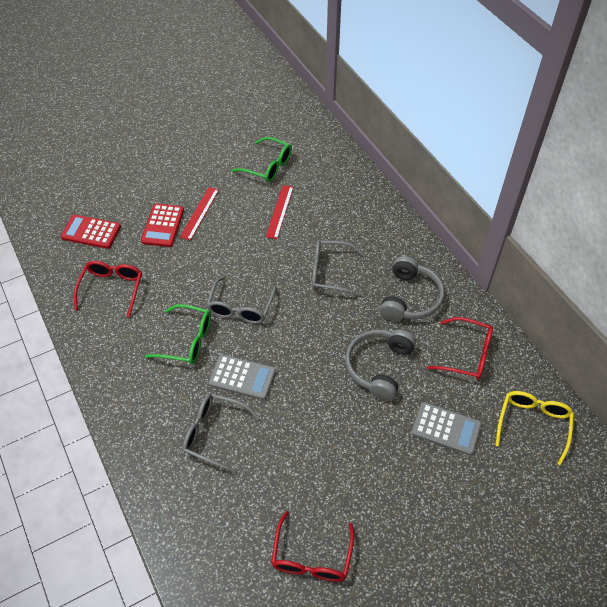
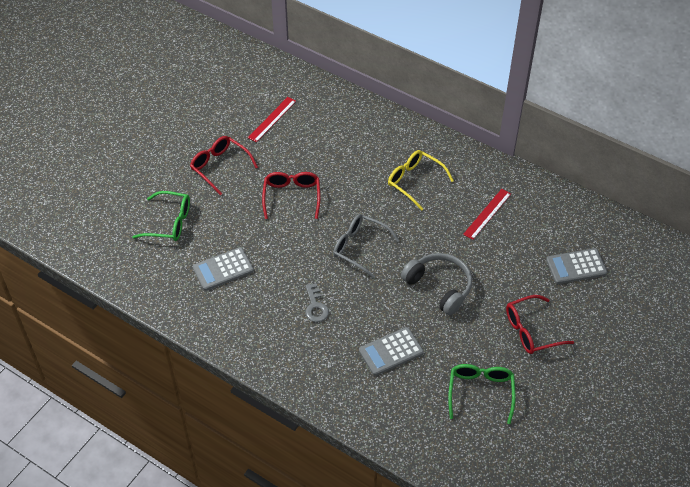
grey calculator: 2 -> 3
grey glasses: 3 -> 1
grey headphones: 2 -> 1
grey key: 0 -> 1
red calculator: 2 -> 0

